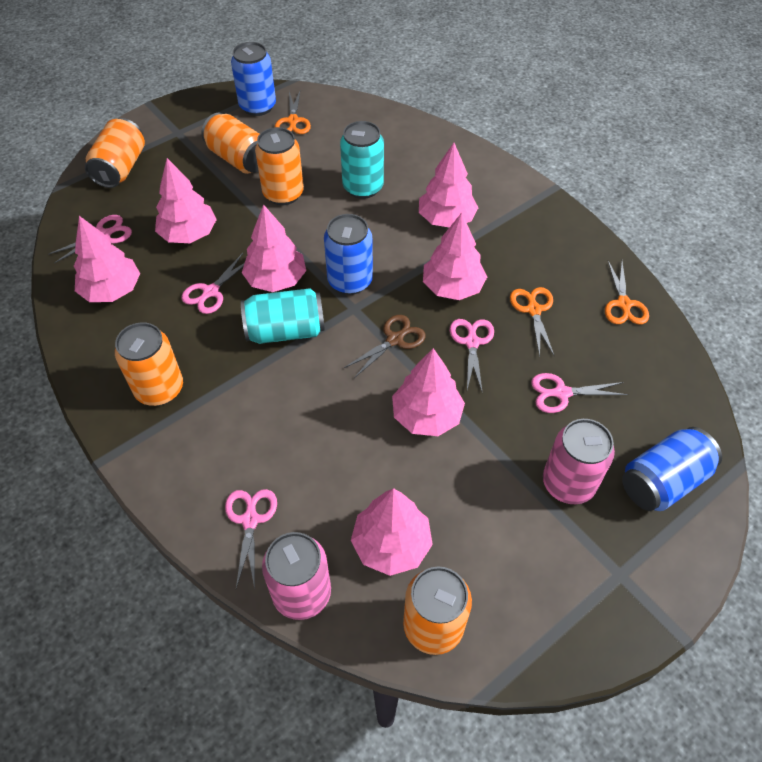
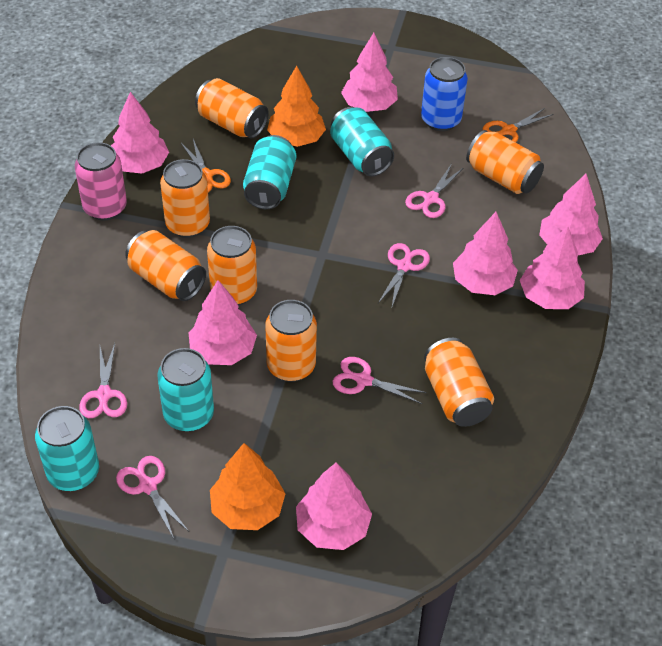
blue can: 3 -> 1
brown scissors: 1 -> 0
orange can: 5 -> 7
orange scissors: 3 -> 2
orange tree: 0 -> 2
pink can: 2 -> 1
turquoise can: 2 -> 4

